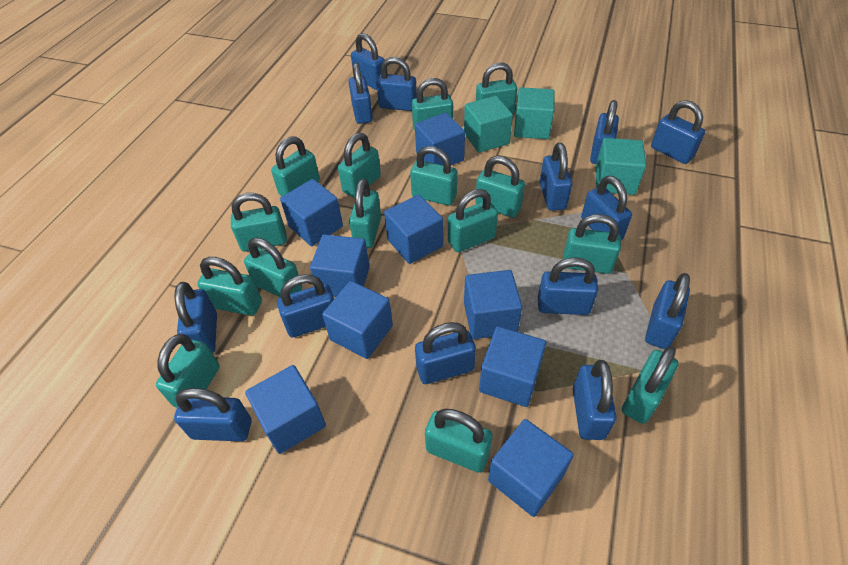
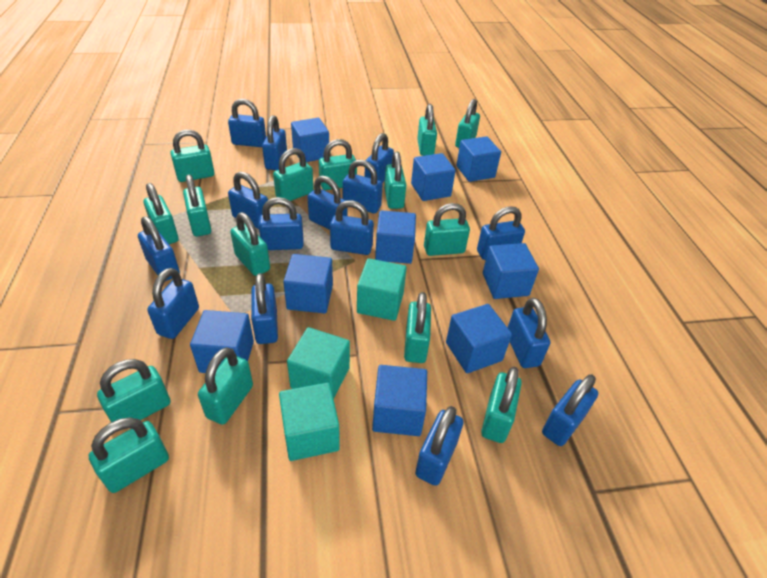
blue padlock: 14 -> 15

